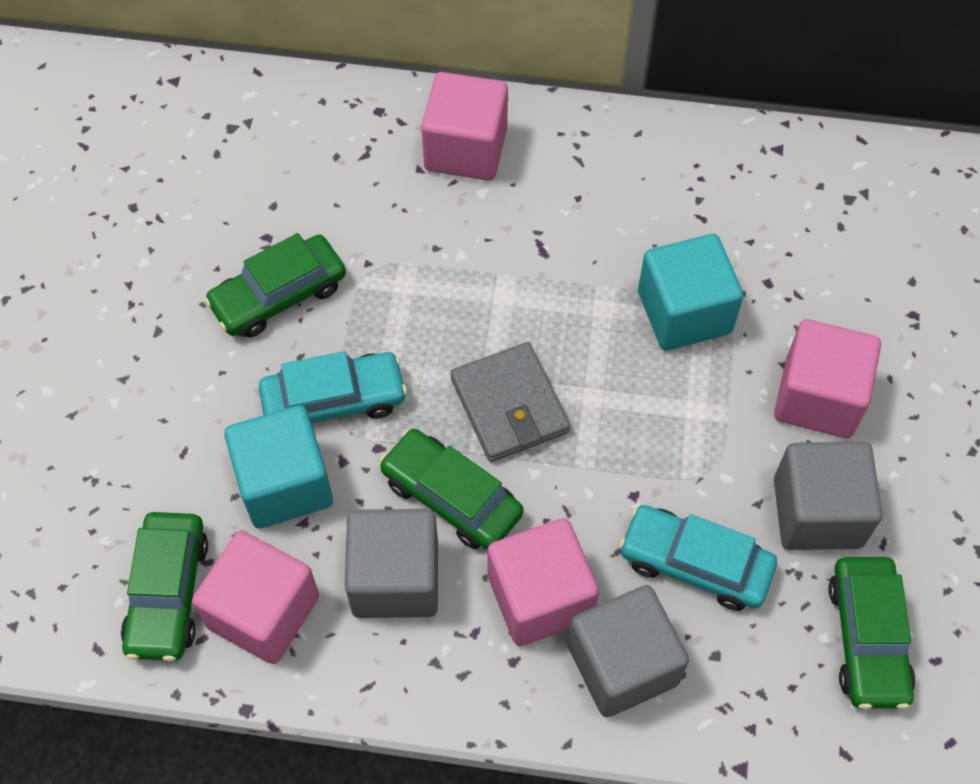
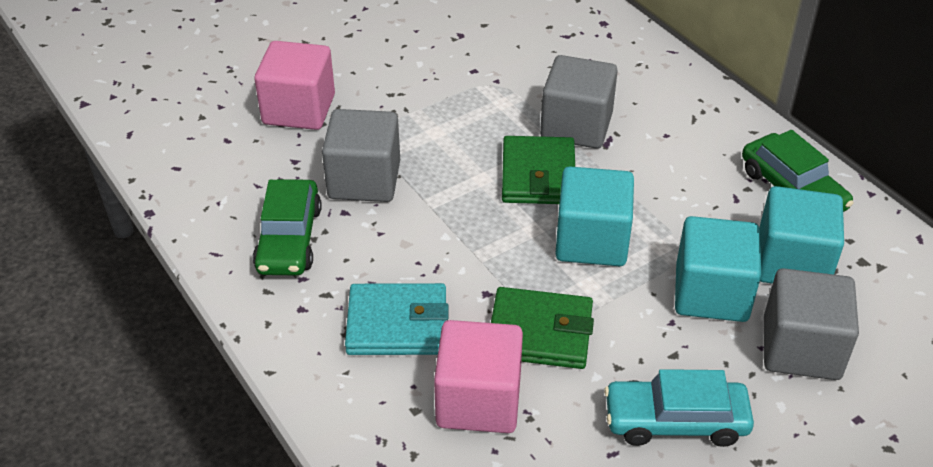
green car: 4 -> 2
green wallet: 0 -> 2
grey wallet: 1 -> 0
pink cube: 4 -> 2
turquoise car: 2 -> 1
turquoise cube: 2 -> 3
turquoise wallet: 0 -> 1

